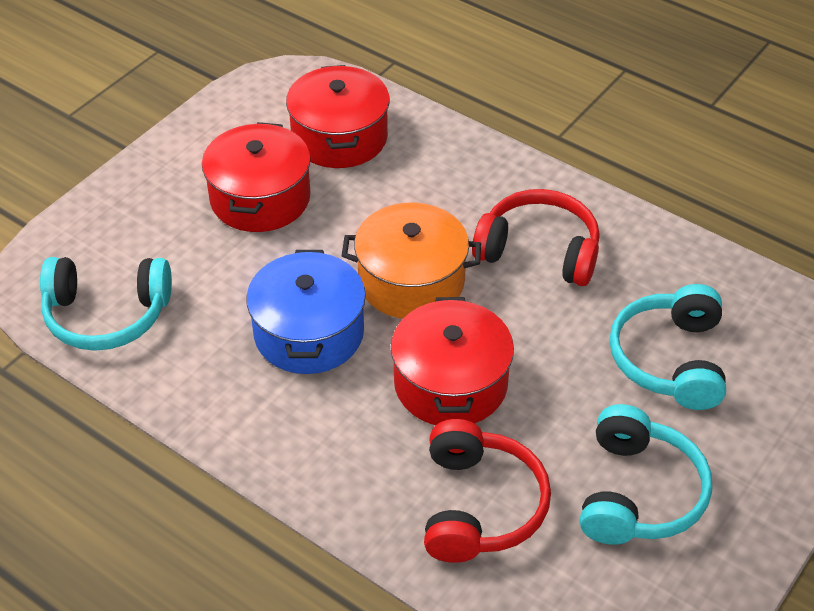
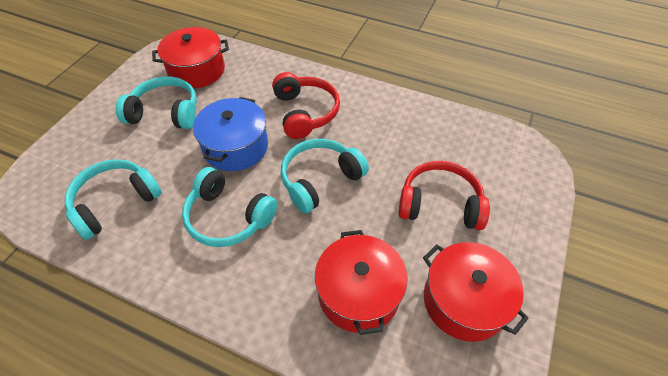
orange pot: 1 -> 0
turquoise headphones: 3 -> 4

